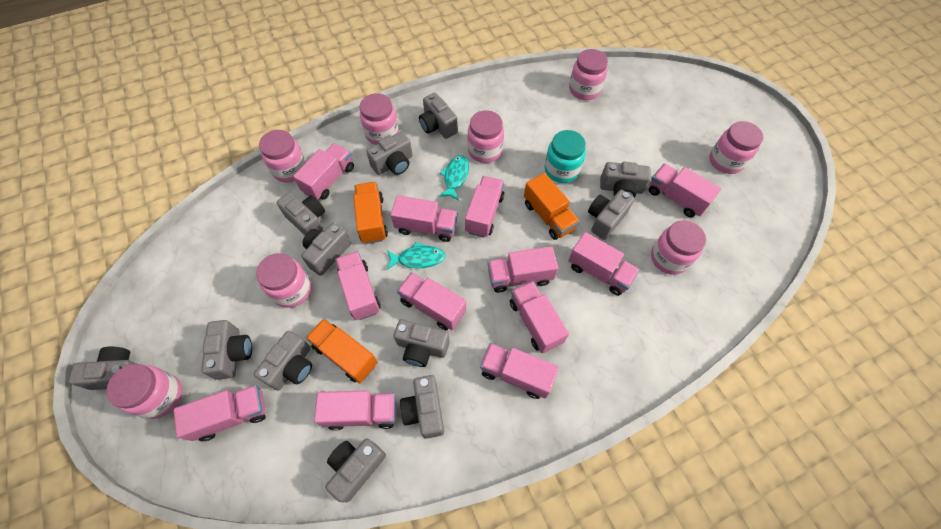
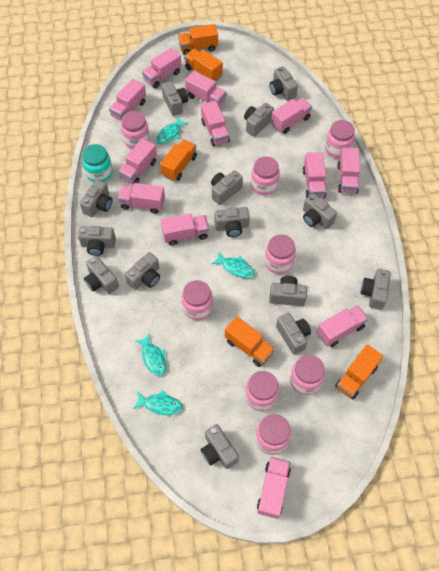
grey camera: 12 -> 14
orange truck: 3 -> 5
turquoise fish: 2 -> 4

